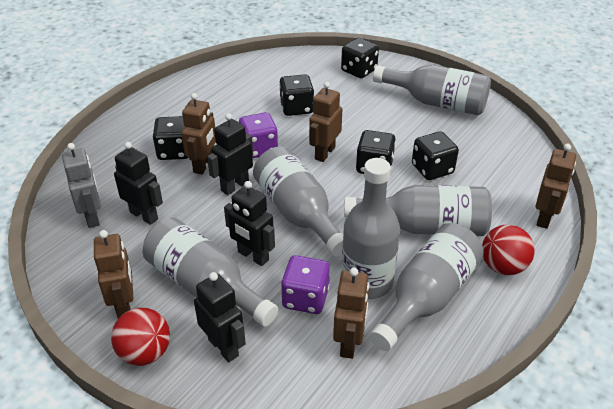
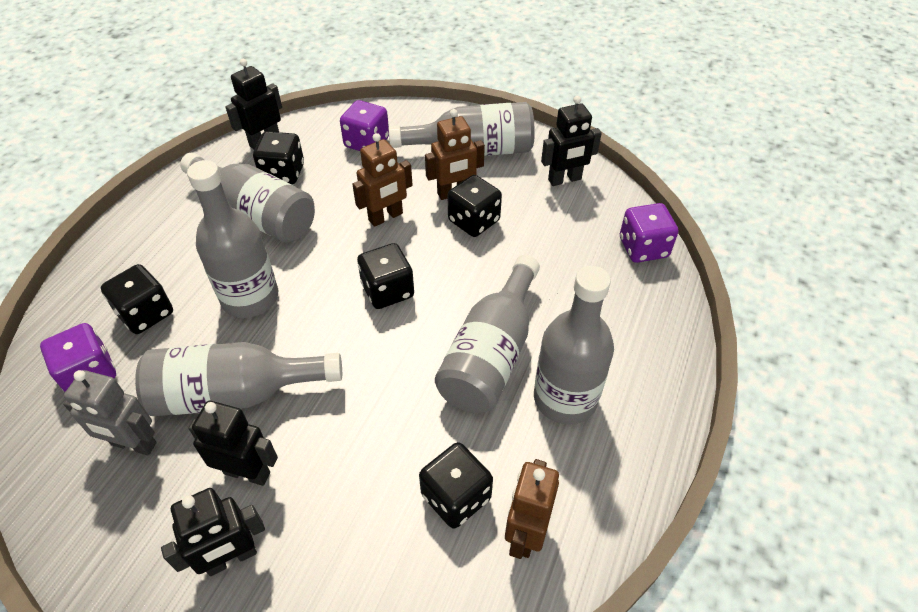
brown robot: 5 -> 3
purple dice: 2 -> 3
red ball: 2 -> 0

